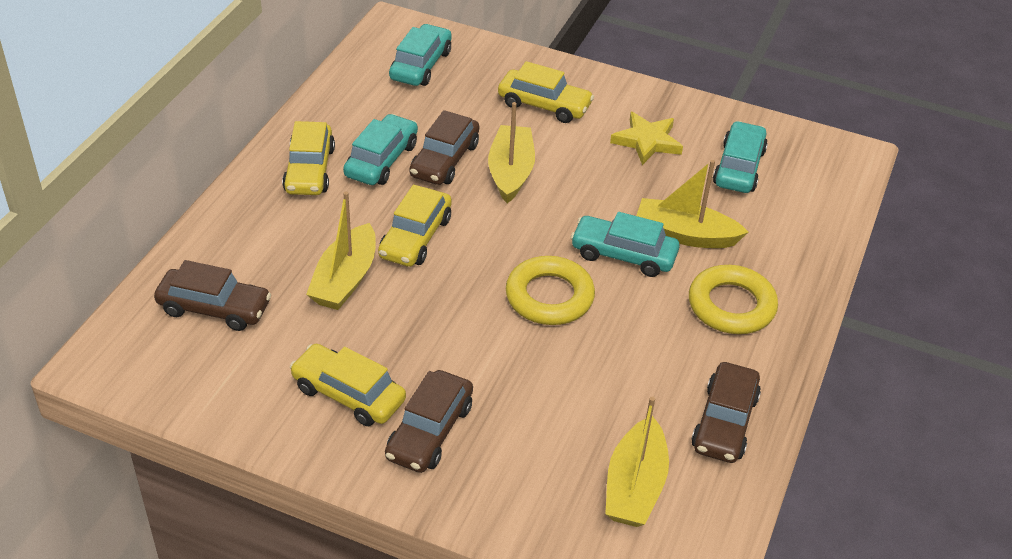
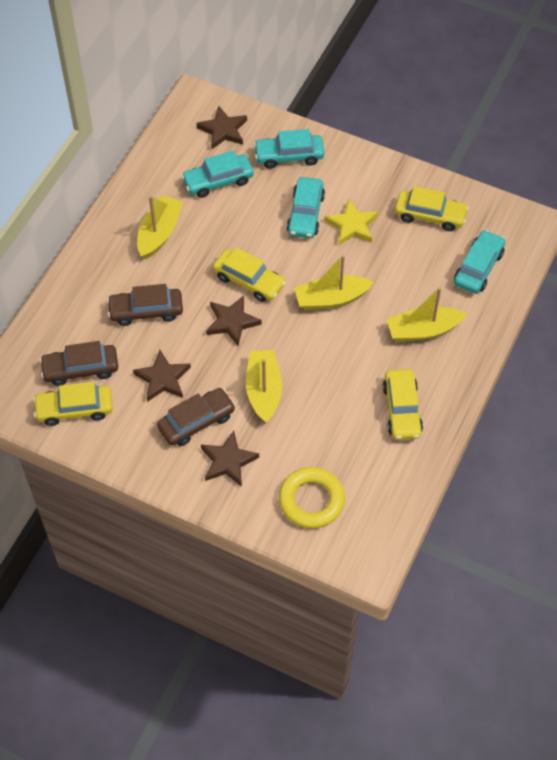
brown car: 4 -> 3
brown star: 0 -> 4
yellow ring: 2 -> 1

